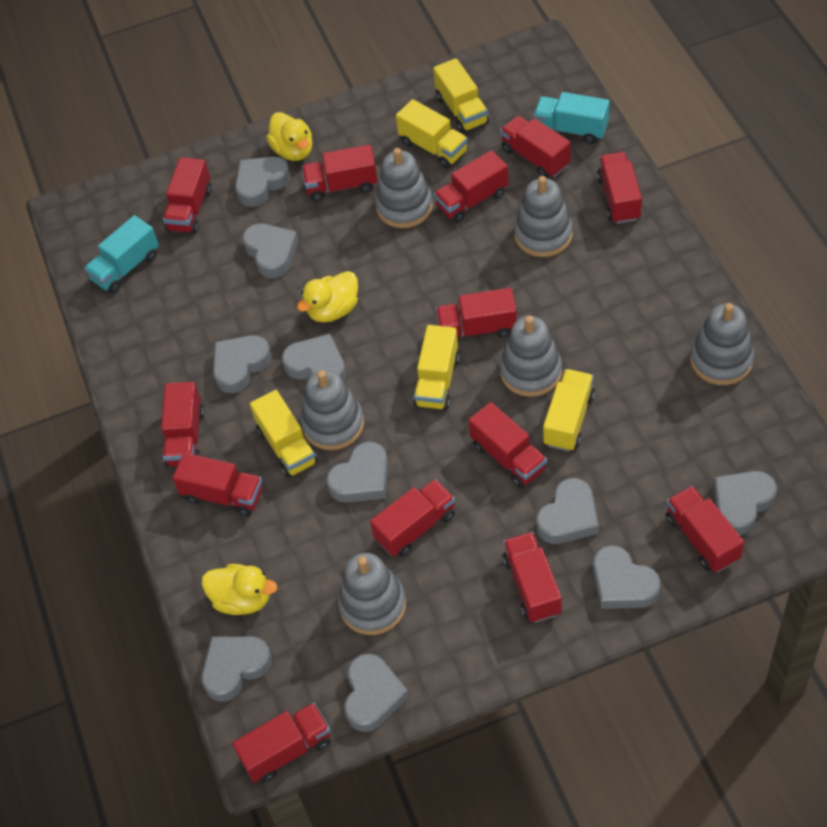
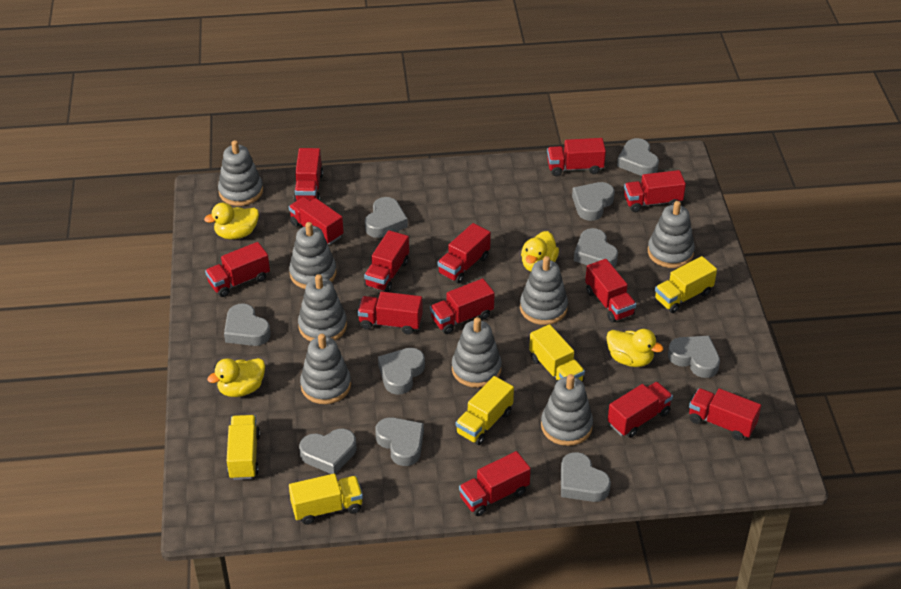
grey stacking toy: 6 -> 8
turquoise truck: 2 -> 0
yellow duck: 3 -> 4

